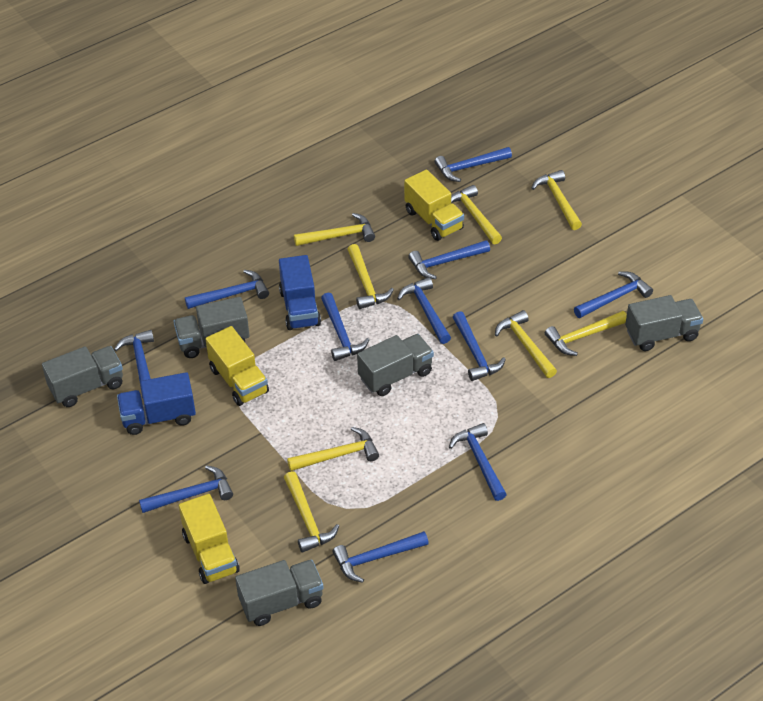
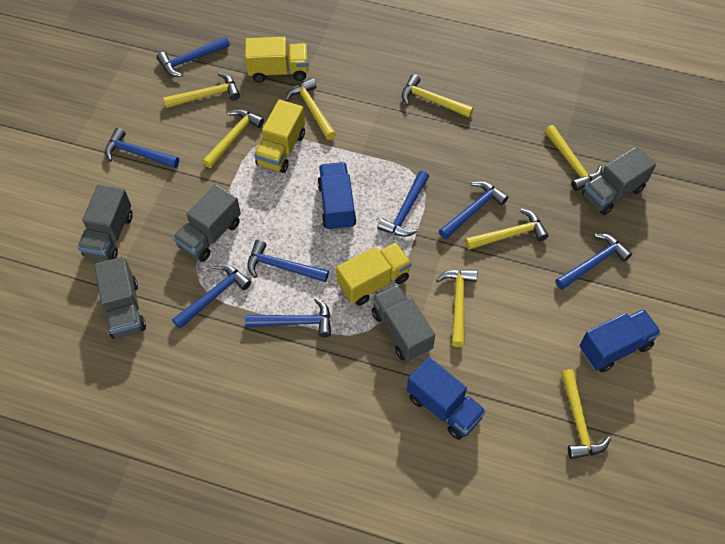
blue hammer: 11 -> 8
blue truck: 2 -> 3

